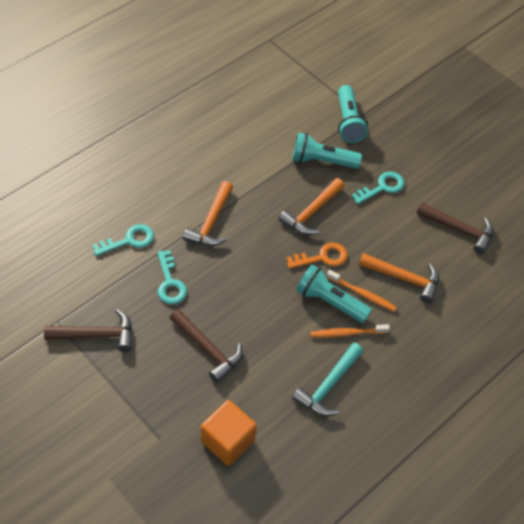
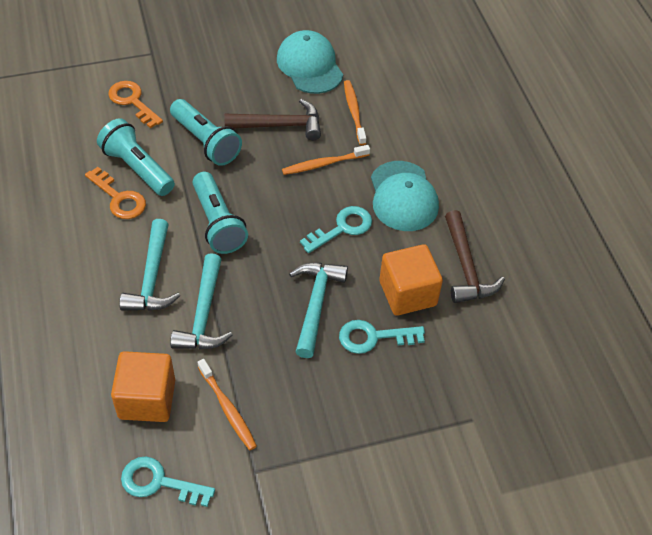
brown hammer: 3 -> 2
orange cube: 1 -> 2
orange hammer: 3 -> 0
orange key: 1 -> 2
orange toothbrush: 2 -> 3
turquoise cap: 0 -> 2
turquoise hammer: 1 -> 3

